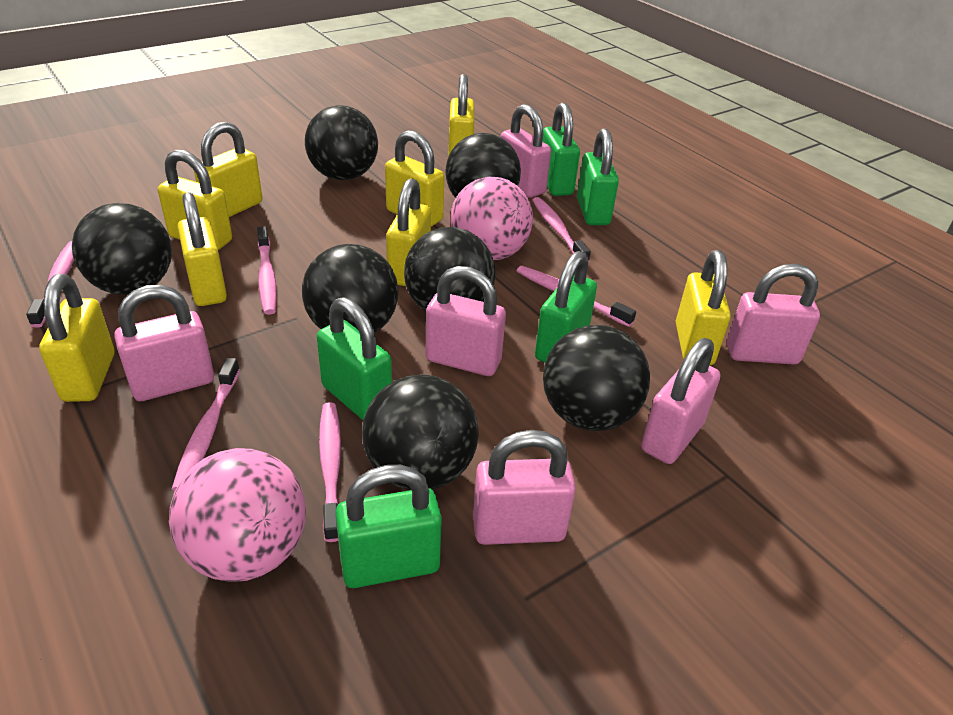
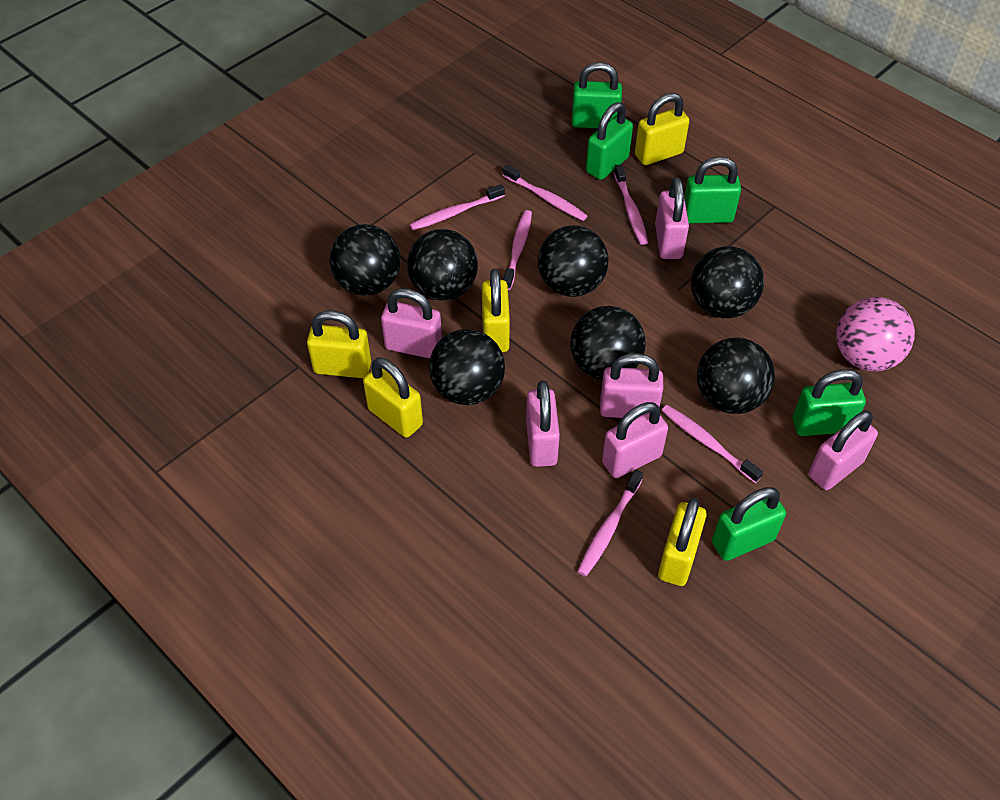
pink ball: 2 -> 1
yellow padlock: 8 -> 5

